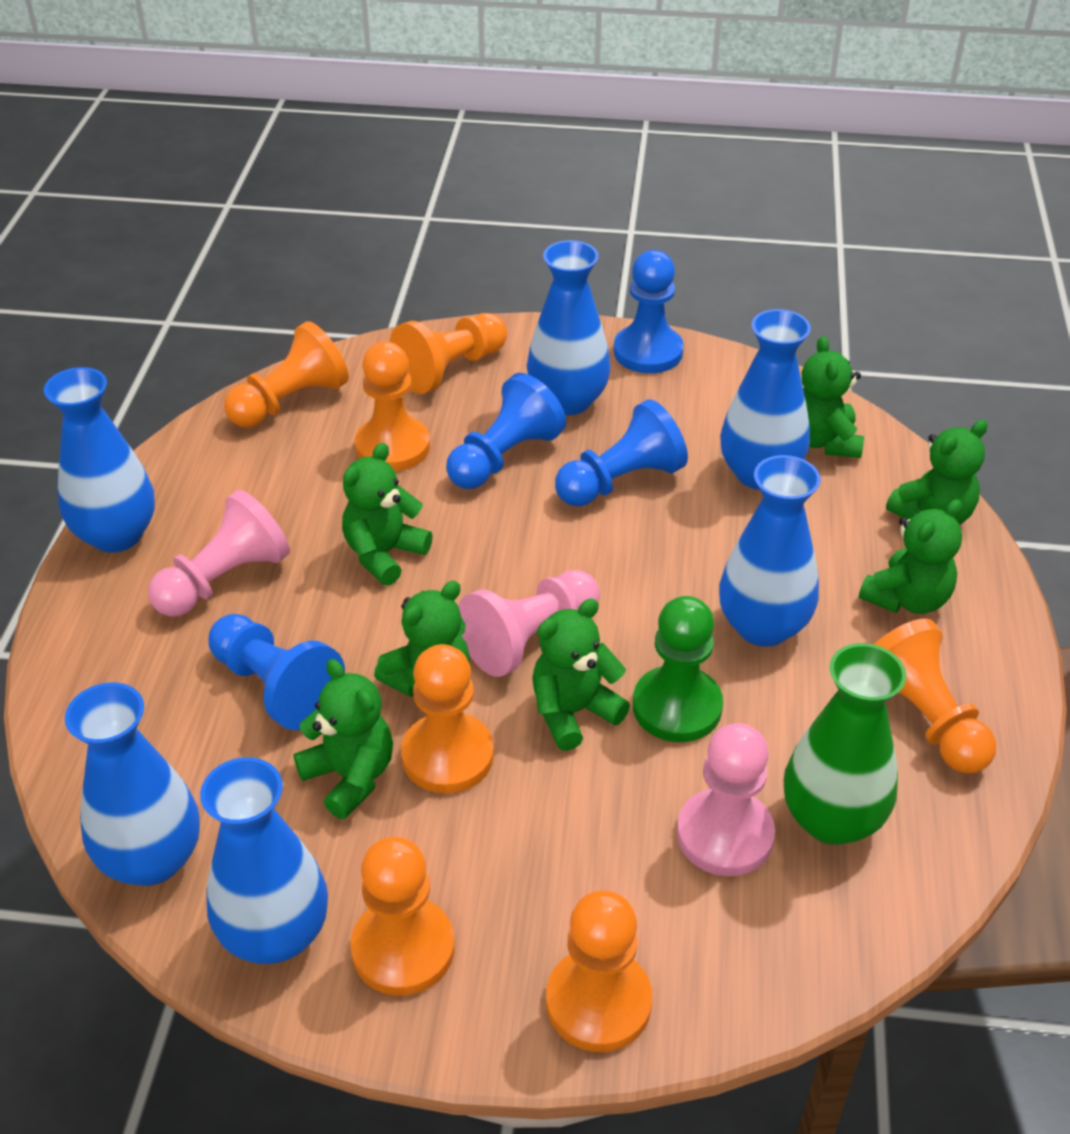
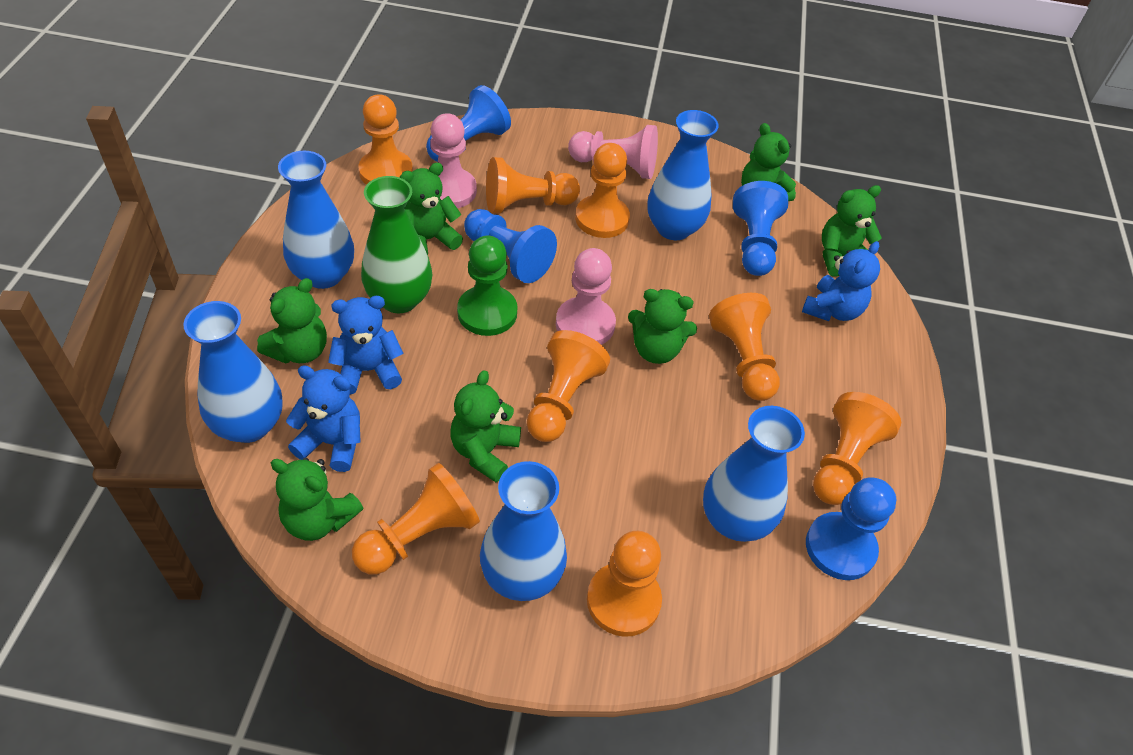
blue teddy bear: 0 -> 3
blue vase: 6 -> 5
orange pawn: 7 -> 8

